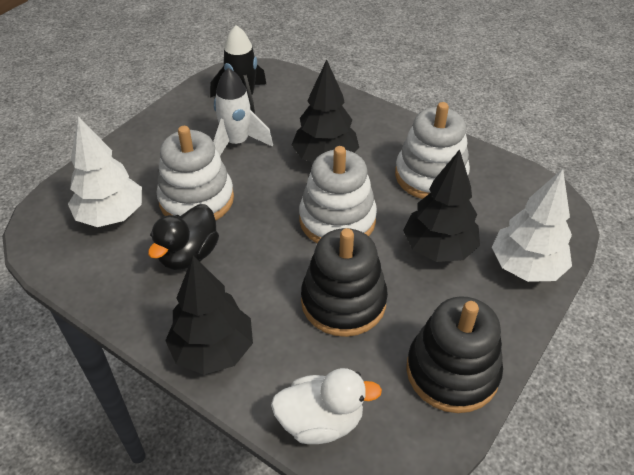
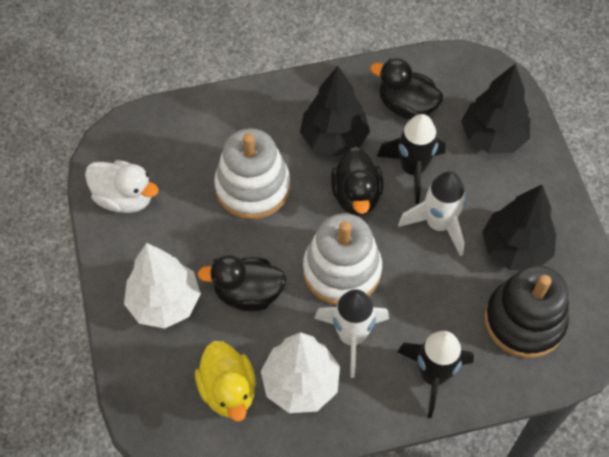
black duck: 1 -> 3
black rocket: 1 -> 2
black stacking toy: 2 -> 1
white rocket: 1 -> 2
white stacking toy: 3 -> 2
yellow duck: 0 -> 1

